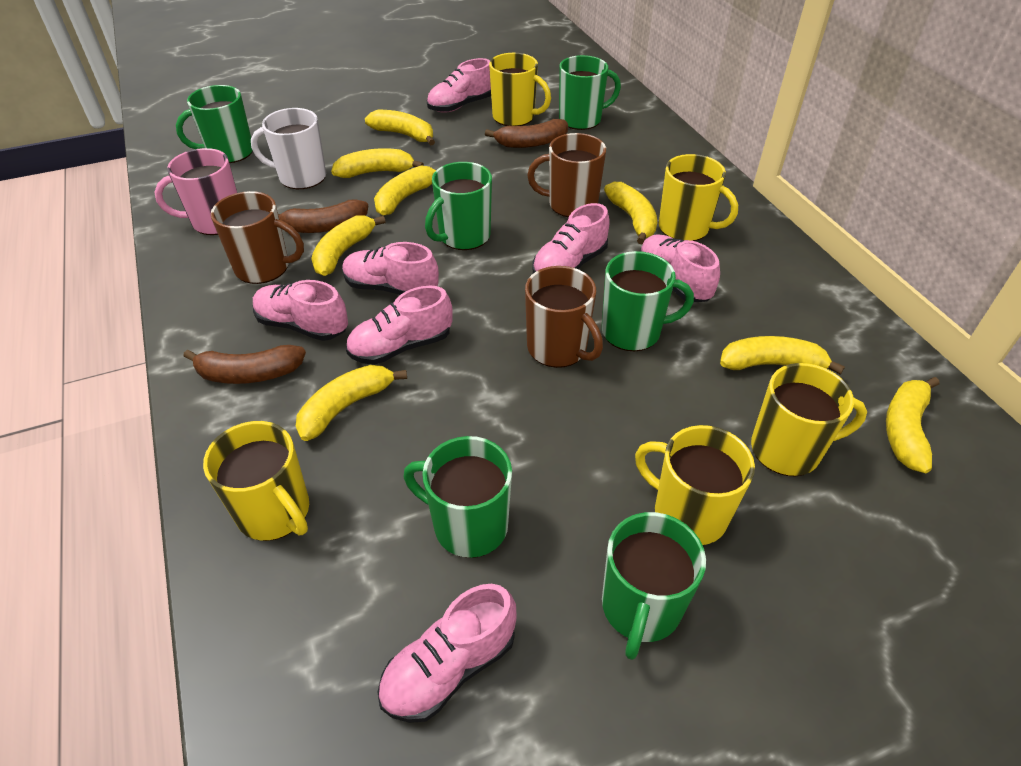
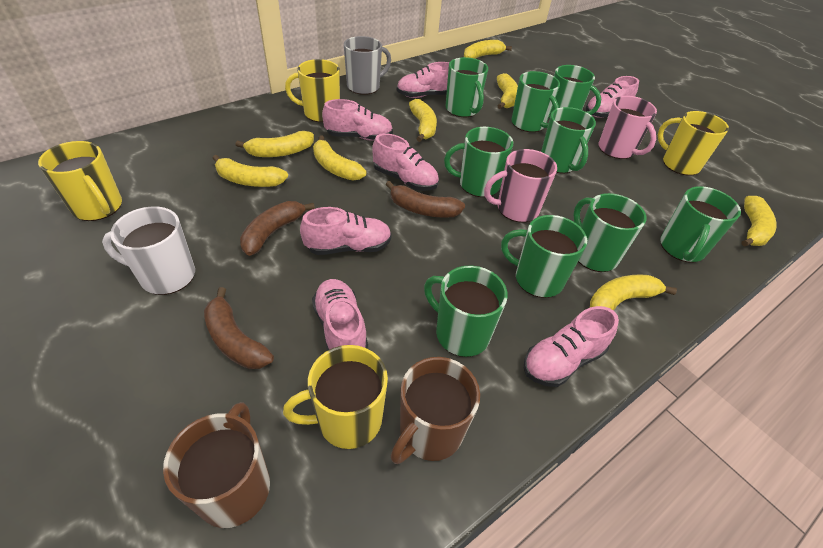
brown mug: 3 -> 2
green mug: 6 -> 9
grey mug: 0 -> 1
pink mug: 1 -> 2
yellow mug: 5 -> 4

